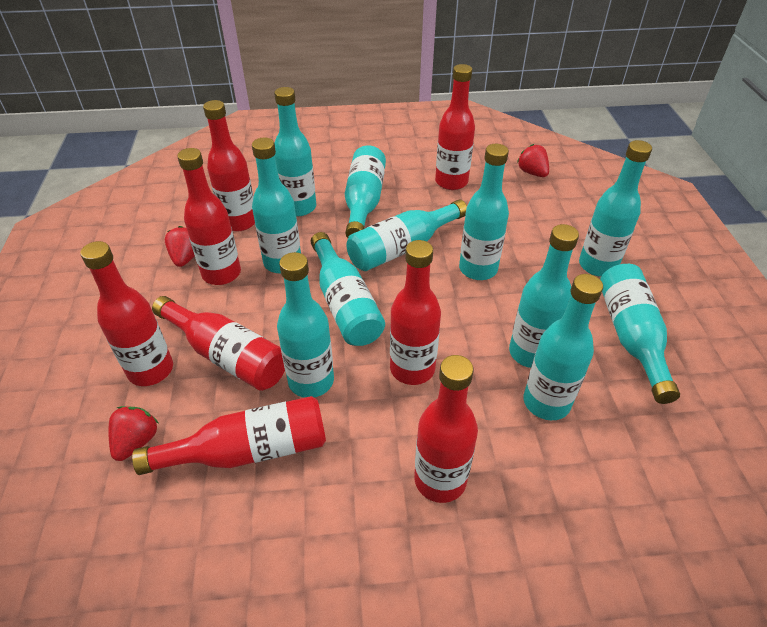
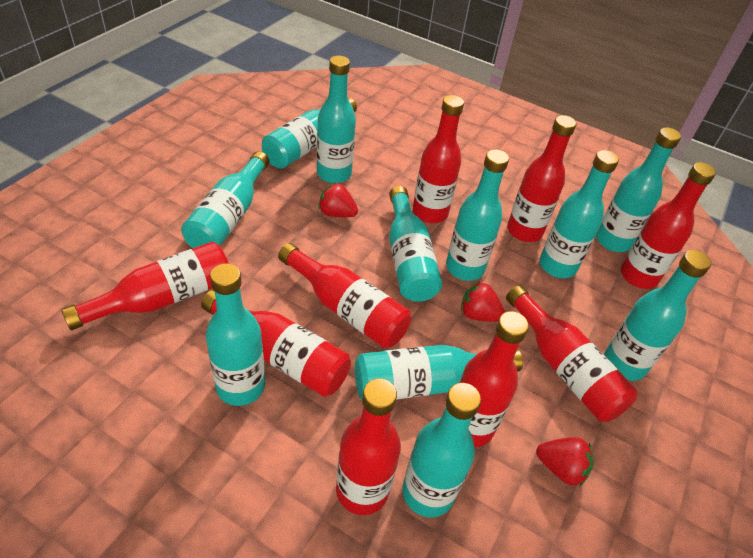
red bottle: 8 -> 9

